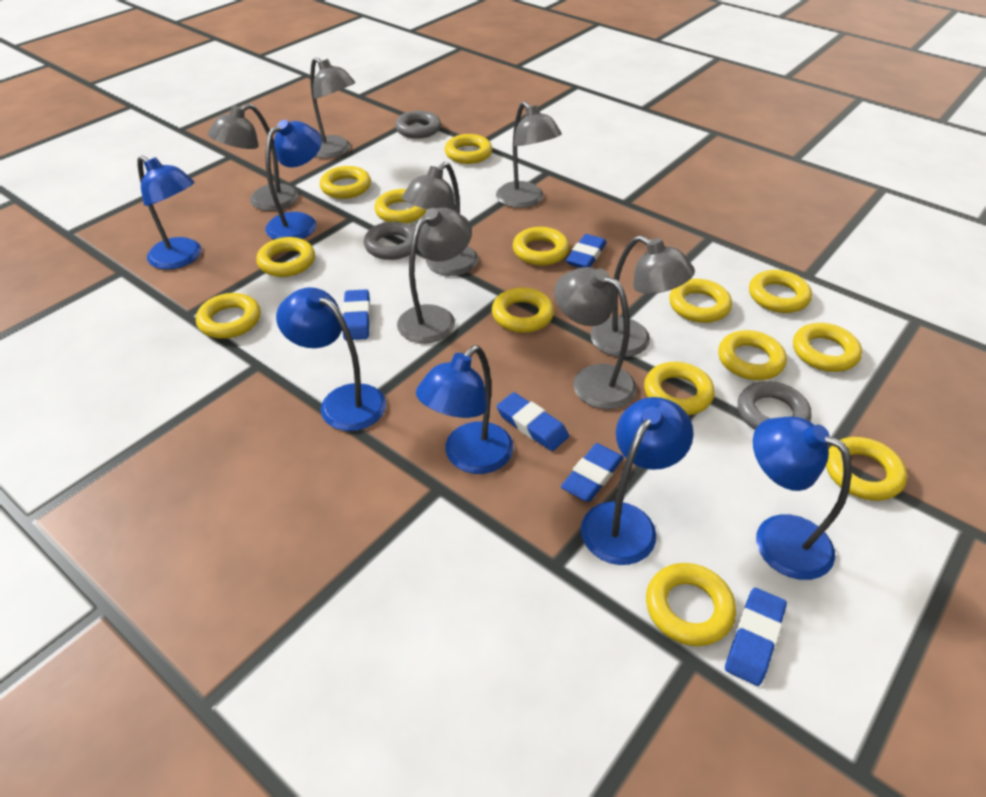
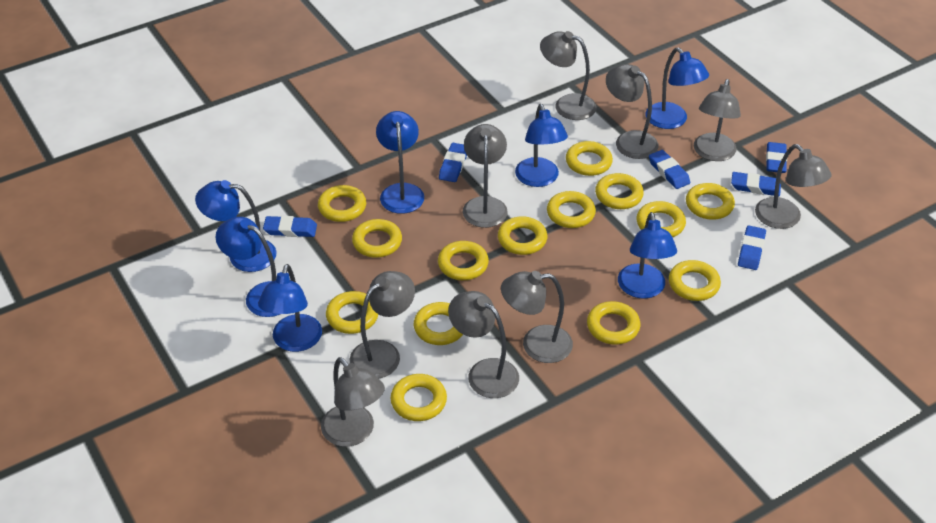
blue eraser: 5 -> 6
blue lamp: 6 -> 7
grey lamp: 7 -> 9
grey ring: 3 -> 0

